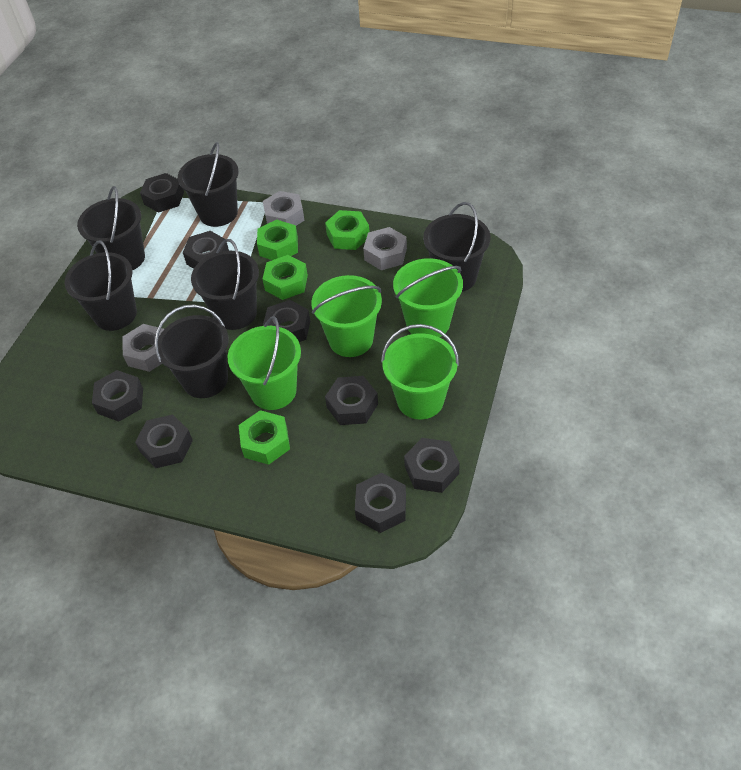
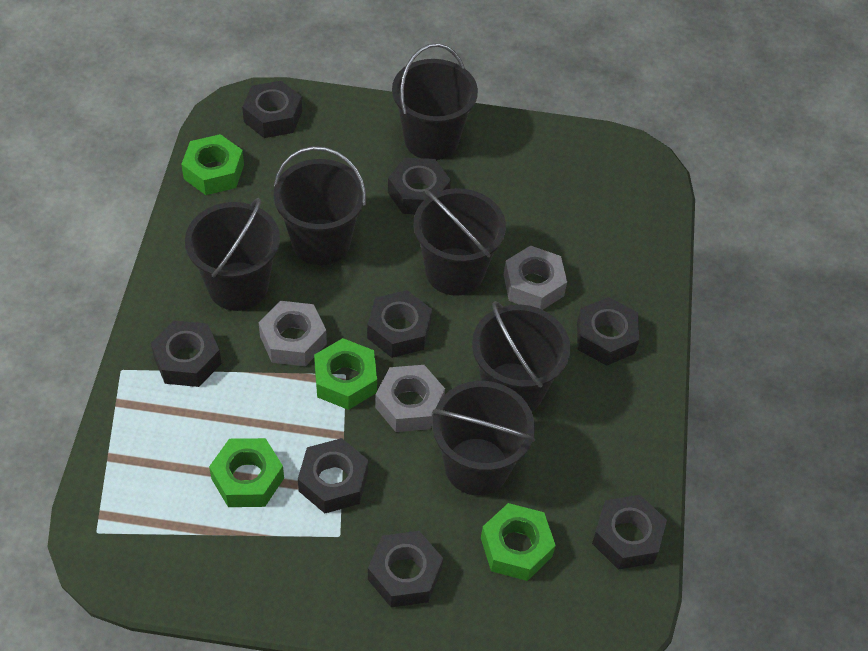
green bucket: 4 -> 0

